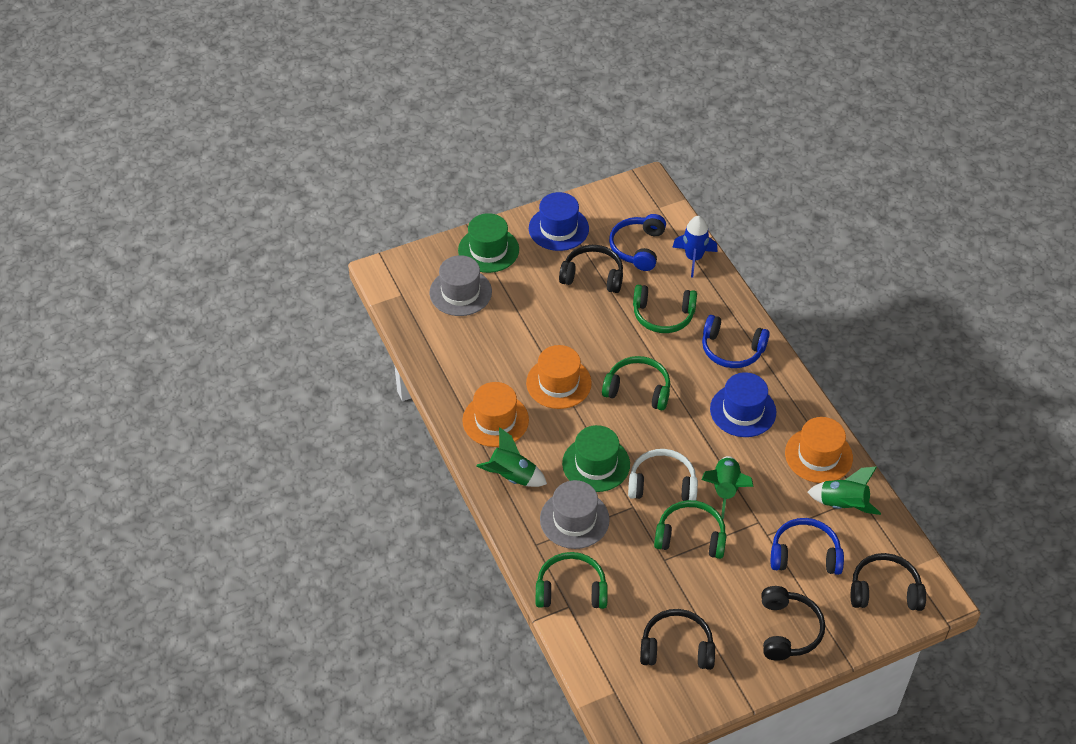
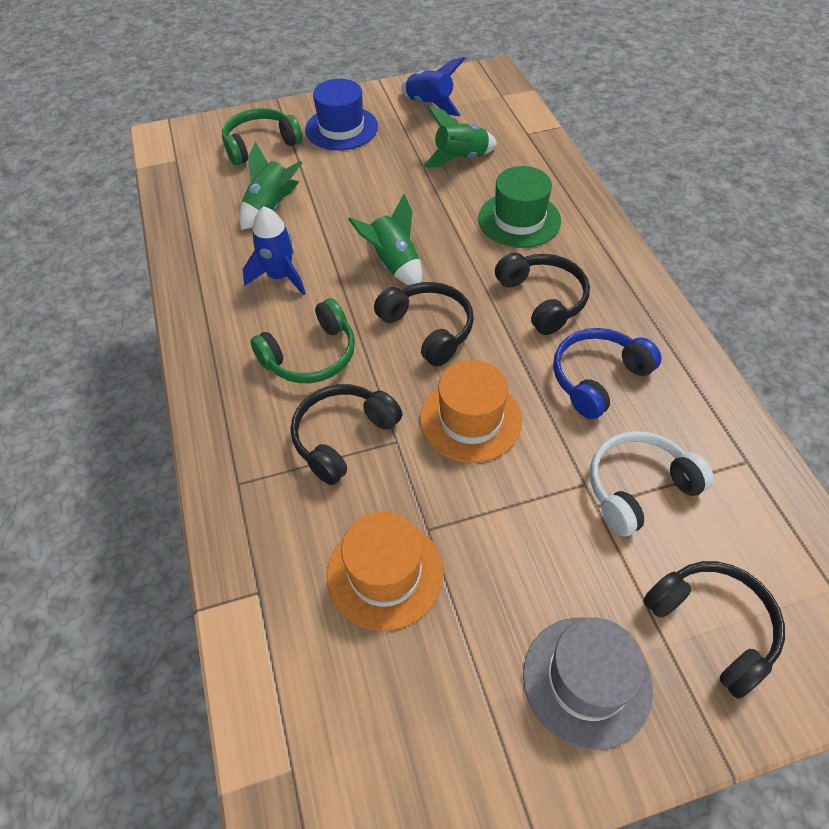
blue hat: 2 -> 1
blue headphones: 3 -> 1
blue rocket: 1 -> 2
green hat: 2 -> 1
green headphones: 4 -> 2
grey hat: 2 -> 1
orange hat: 3 -> 2

